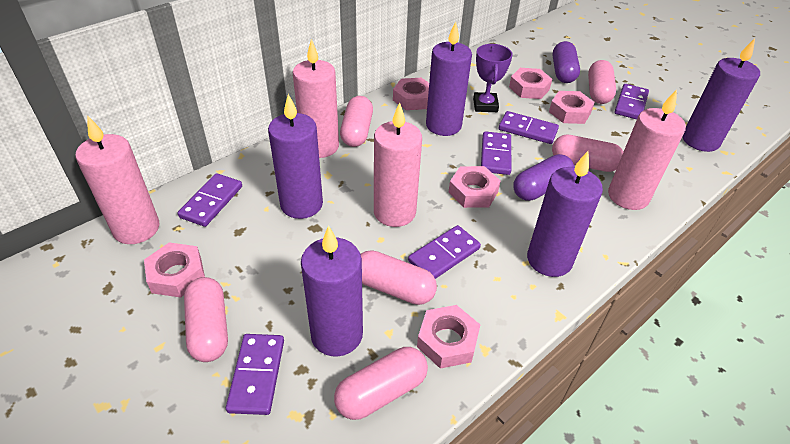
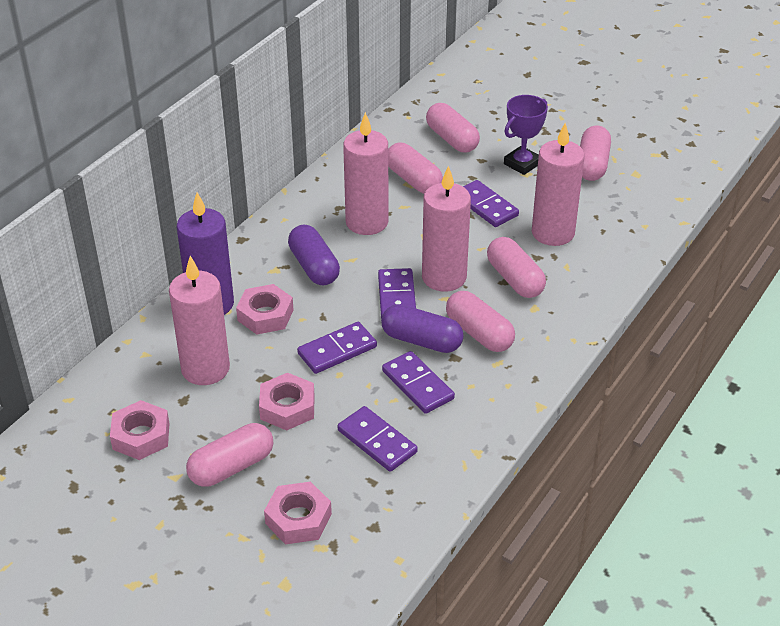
pink nut: 6 -> 4
purple candle: 5 -> 1
purple domino: 6 -> 5

